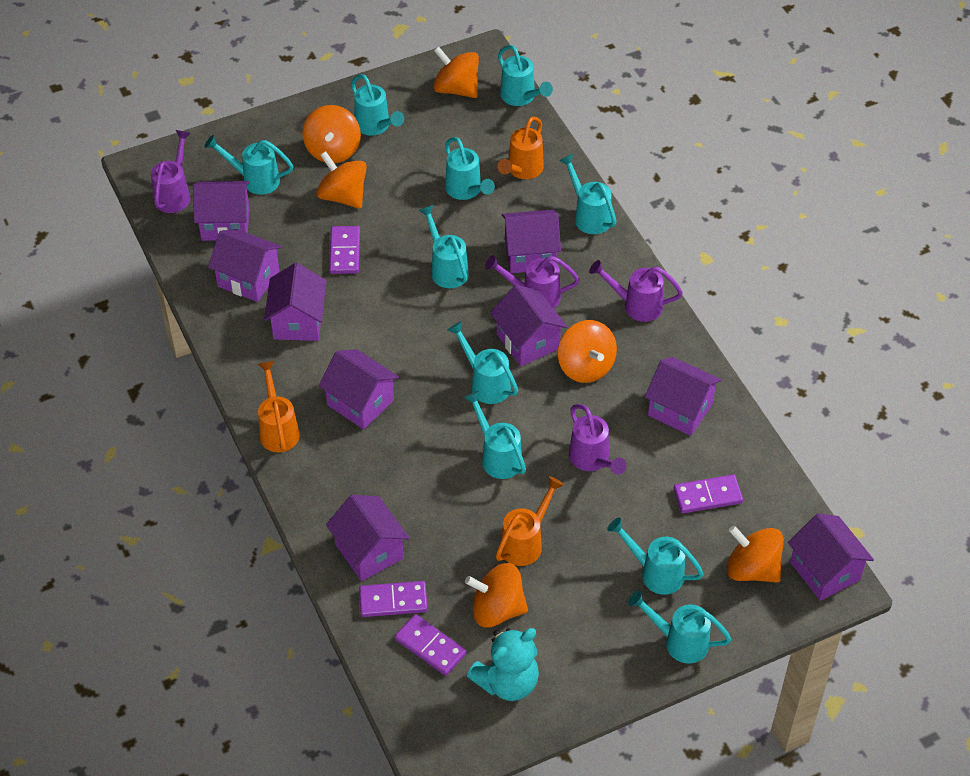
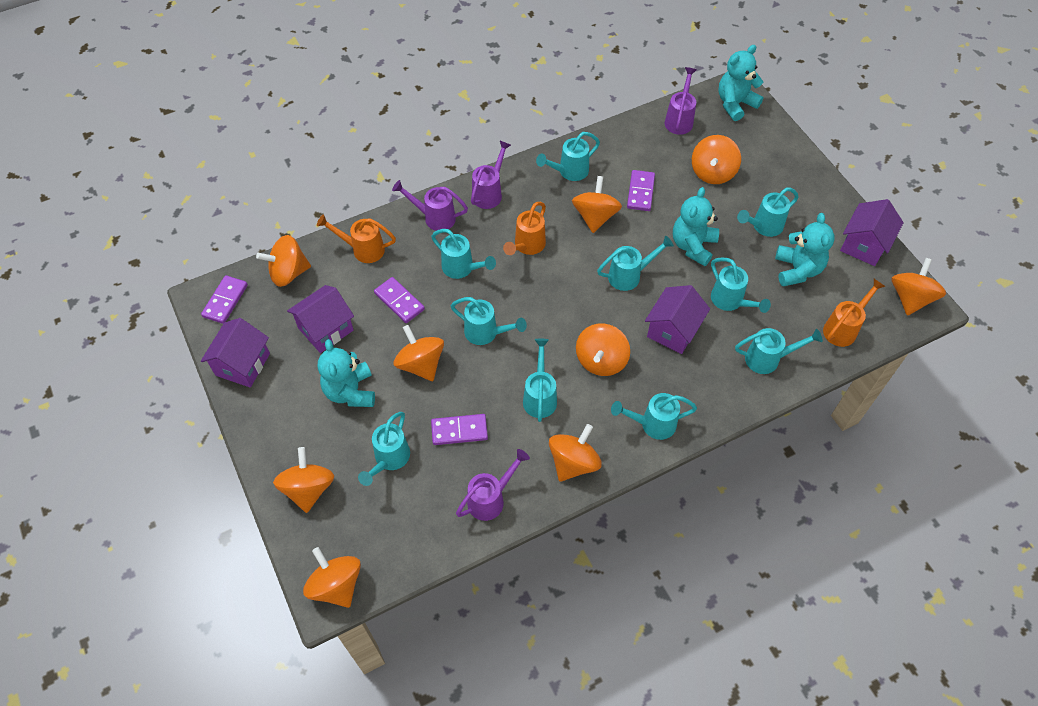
orange spinning top: 6 -> 9
purple house: 9 -> 4
turquoise teddy bear: 1 -> 4

